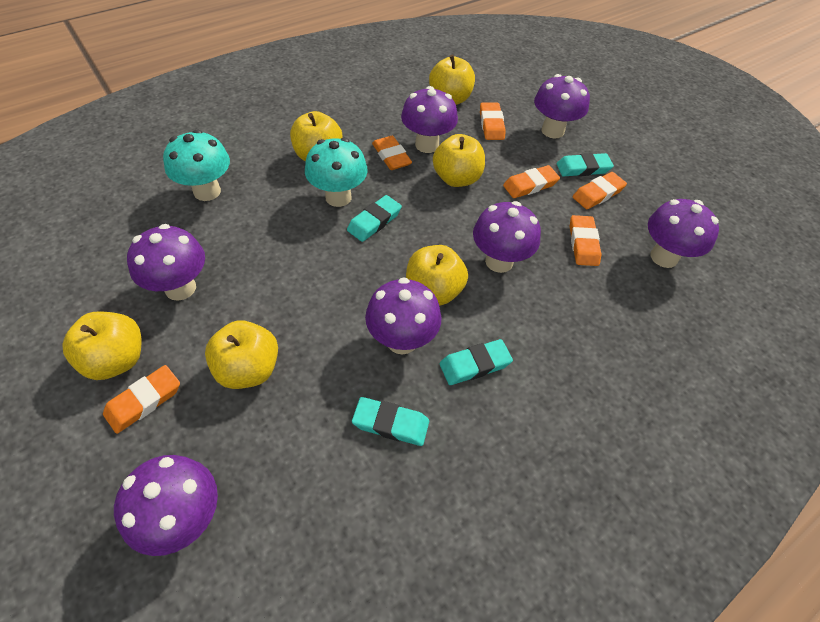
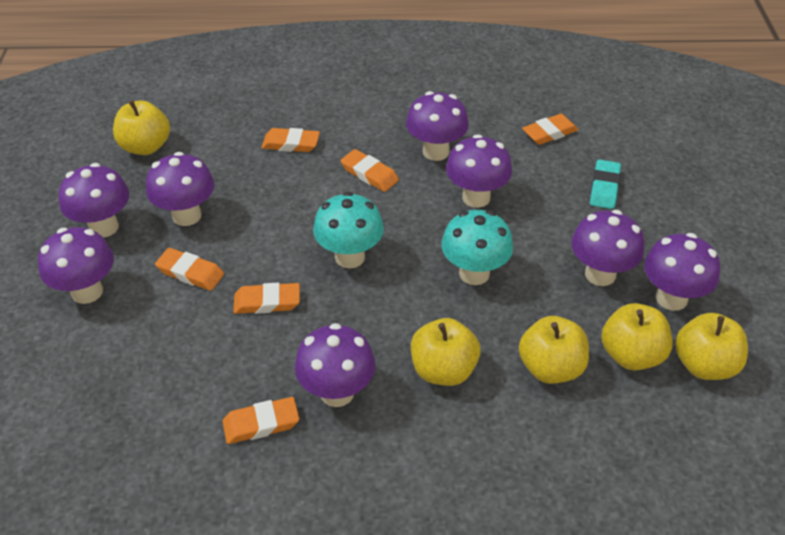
purple mushroom: 7 -> 8
turquoise eraser: 4 -> 1
yellow apple: 6 -> 5

